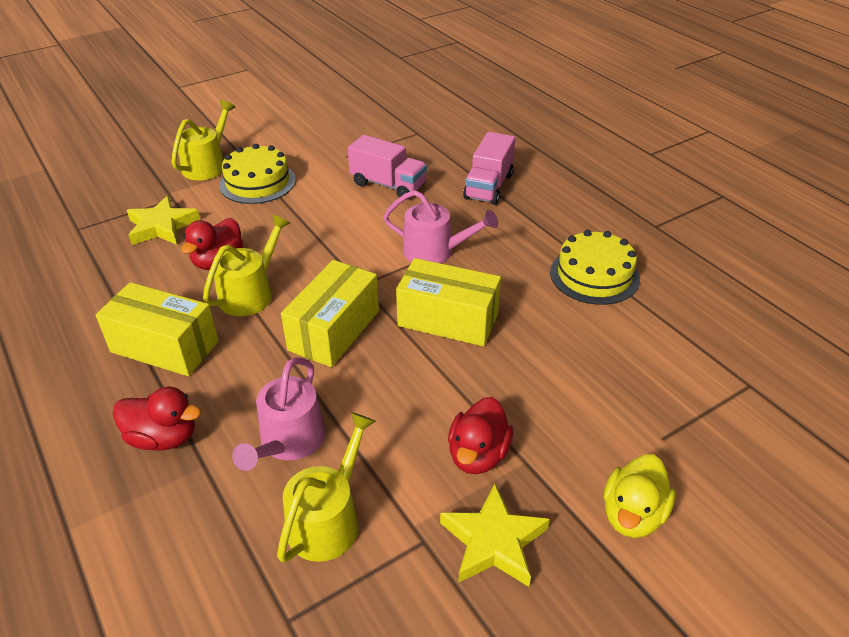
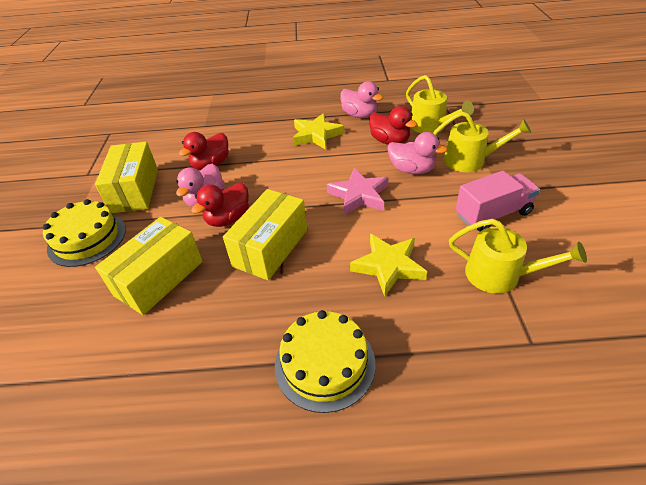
pink duck: 0 -> 3
pink star: 0 -> 1
pink truck: 2 -> 1
pink watering can: 2 -> 0
yellow duck: 1 -> 0

